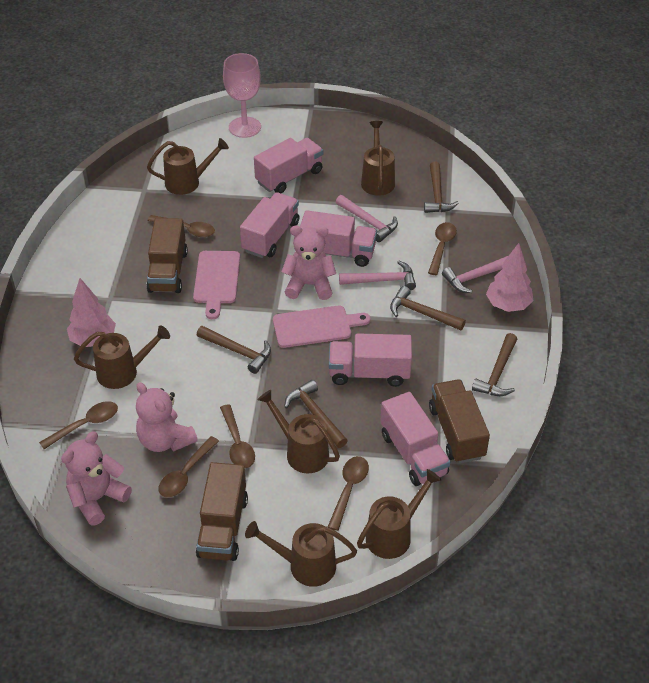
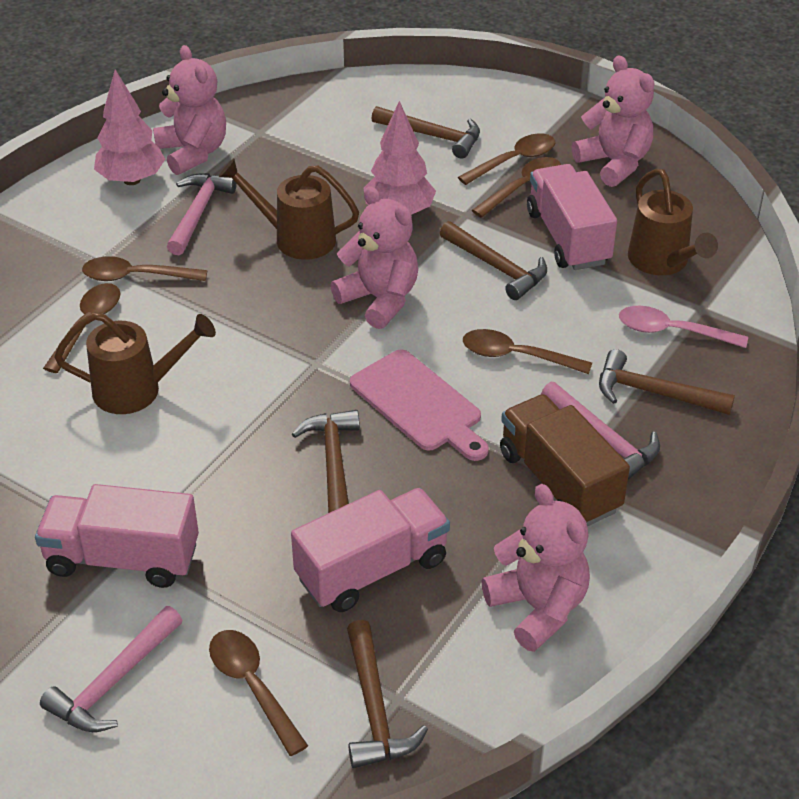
brown truck: 3 -> 1
brown watering can: 6 -> 3
pink cutting board: 2 -> 1
pink goblet: 1 -> 0
pink spoon: 0 -> 1
pink teddy bear: 3 -> 4
pink truck: 5 -> 3

